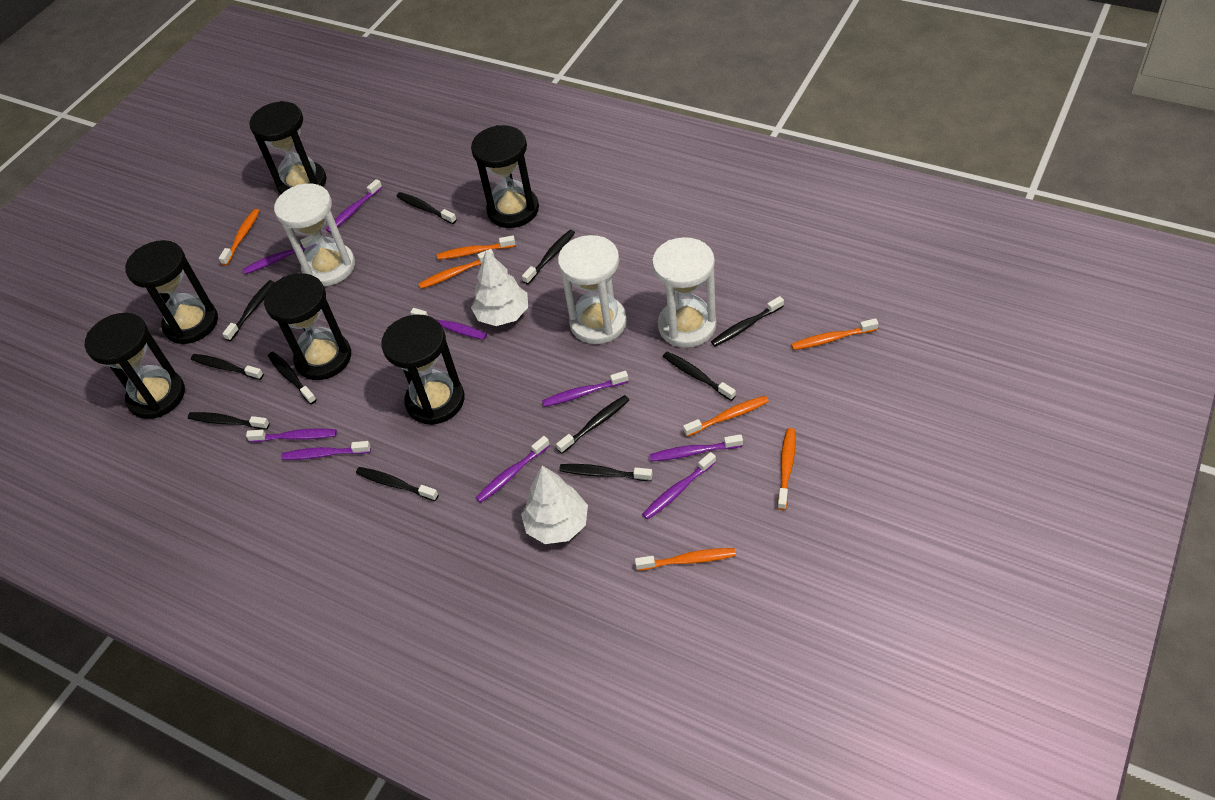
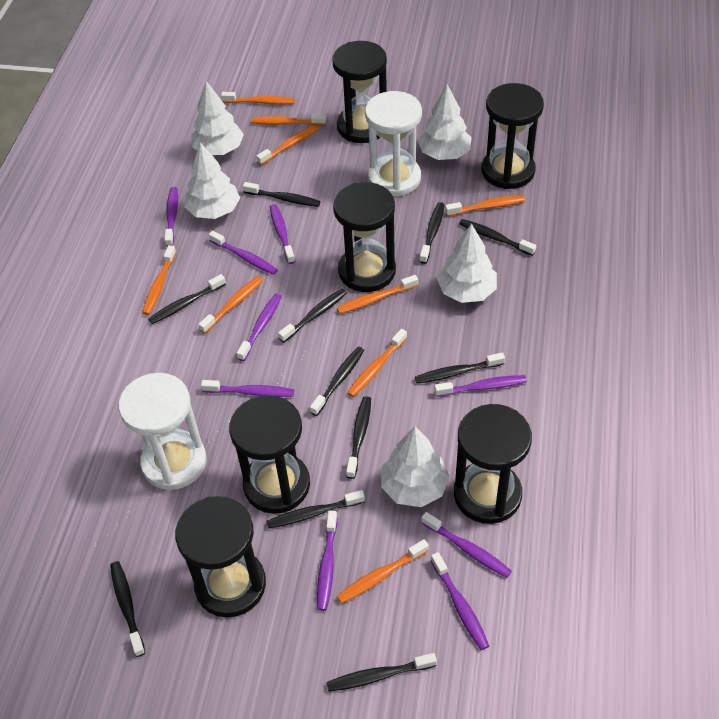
orange toothbrush: 7 -> 9
white hourglass: 3 -> 2
white tree: 2 -> 5

